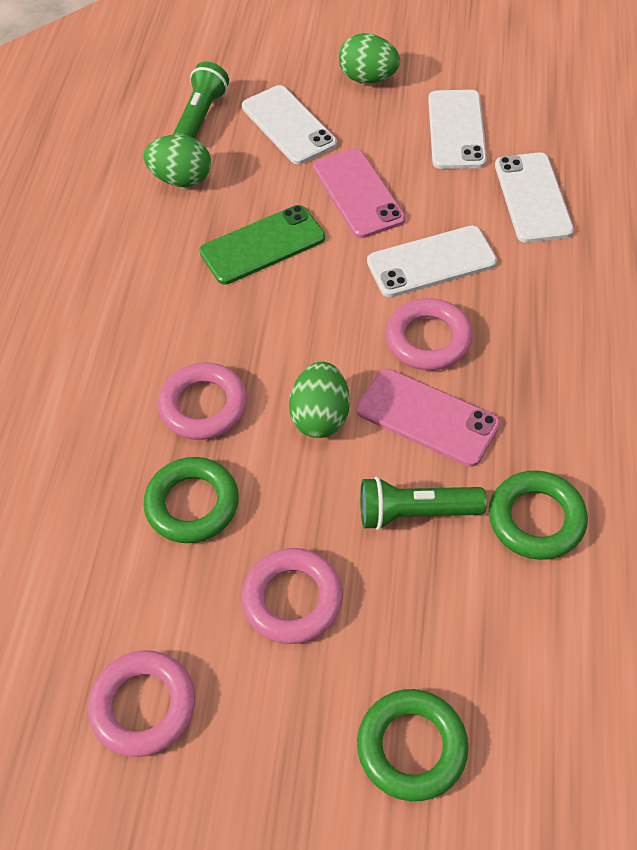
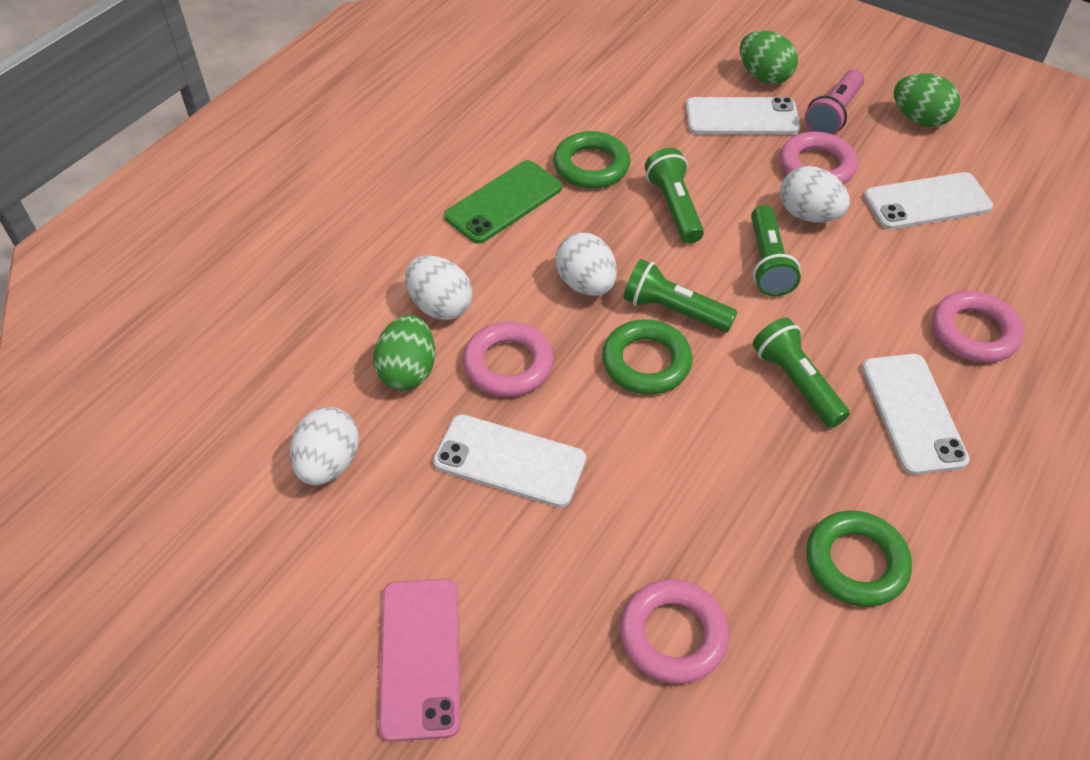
green flashlight: 2 -> 4
pink flashlight: 0 -> 1
pink phone: 2 -> 1
white egg: 0 -> 4

